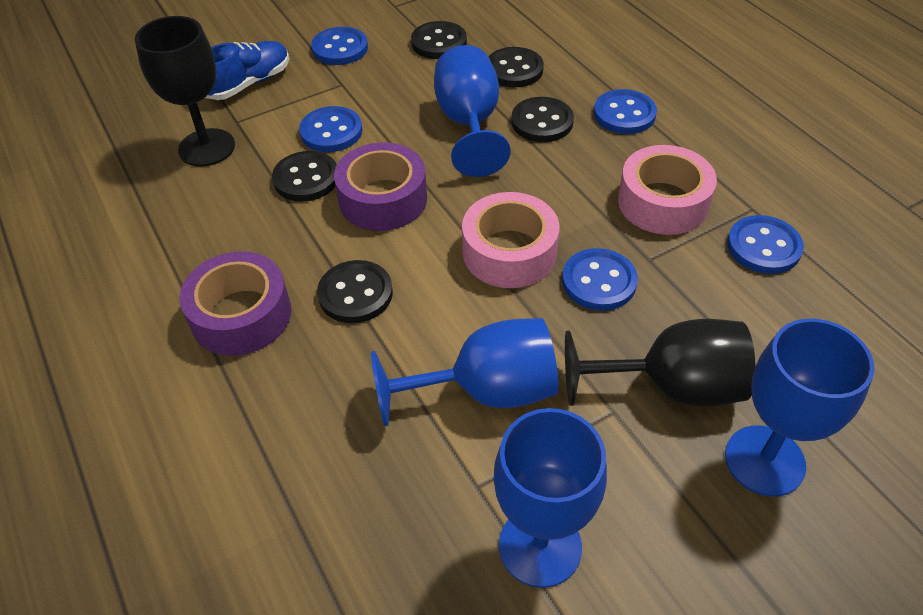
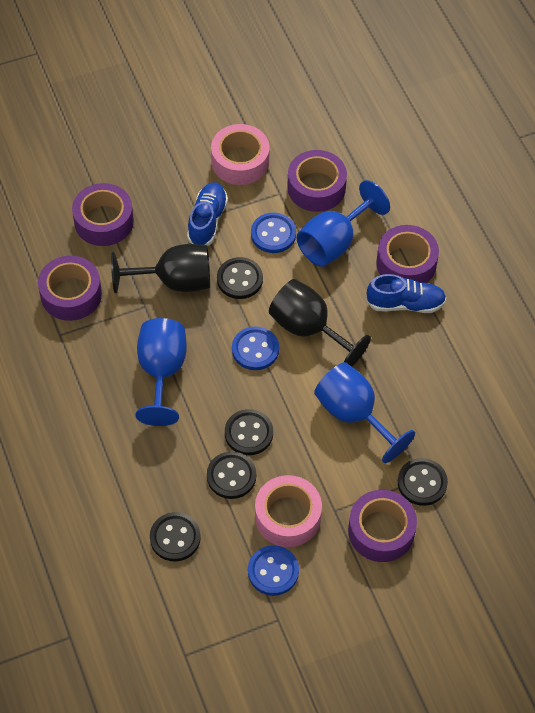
blue button: 5 -> 3
blue goblet: 4 -> 3
blue shoe: 1 -> 2
purple tape: 2 -> 5

